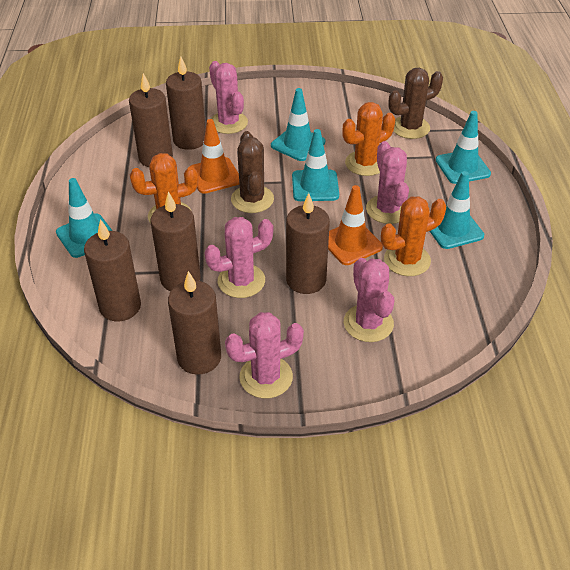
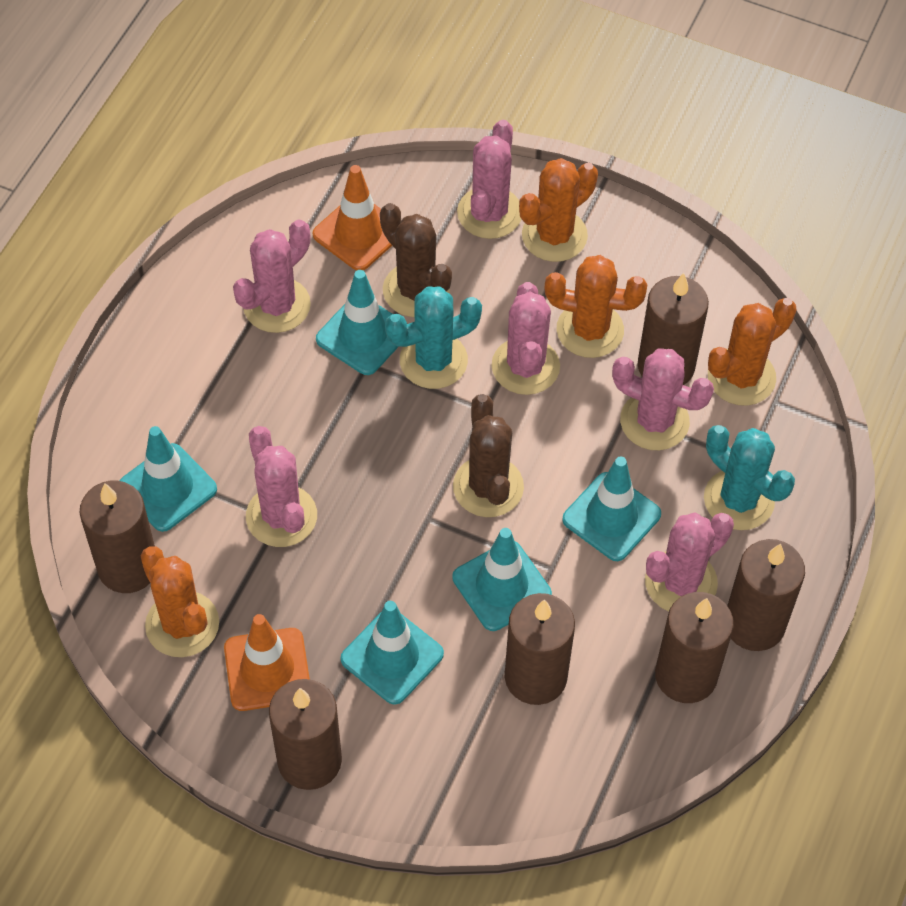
orange cactus: 3 -> 4
pink cactus: 5 -> 6
turquoise cactus: 0 -> 2

